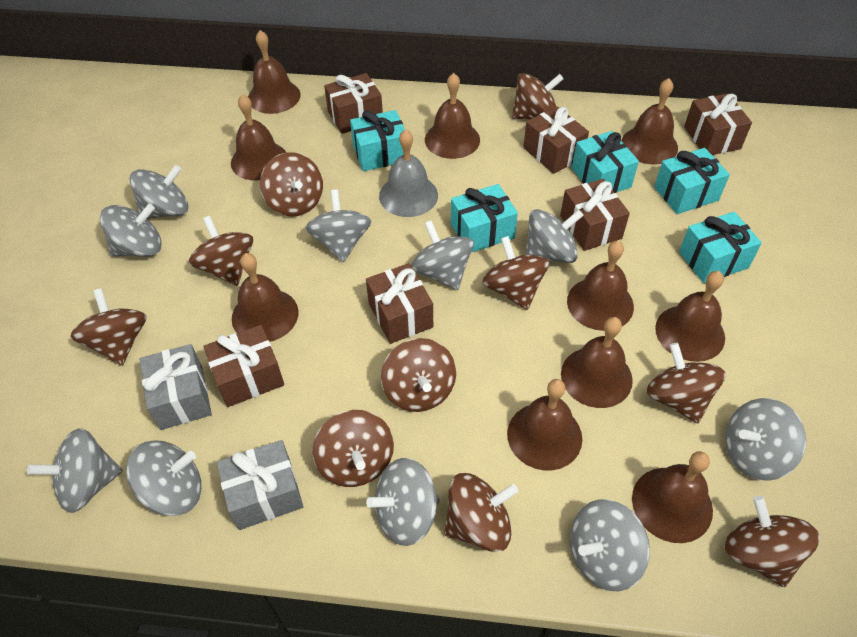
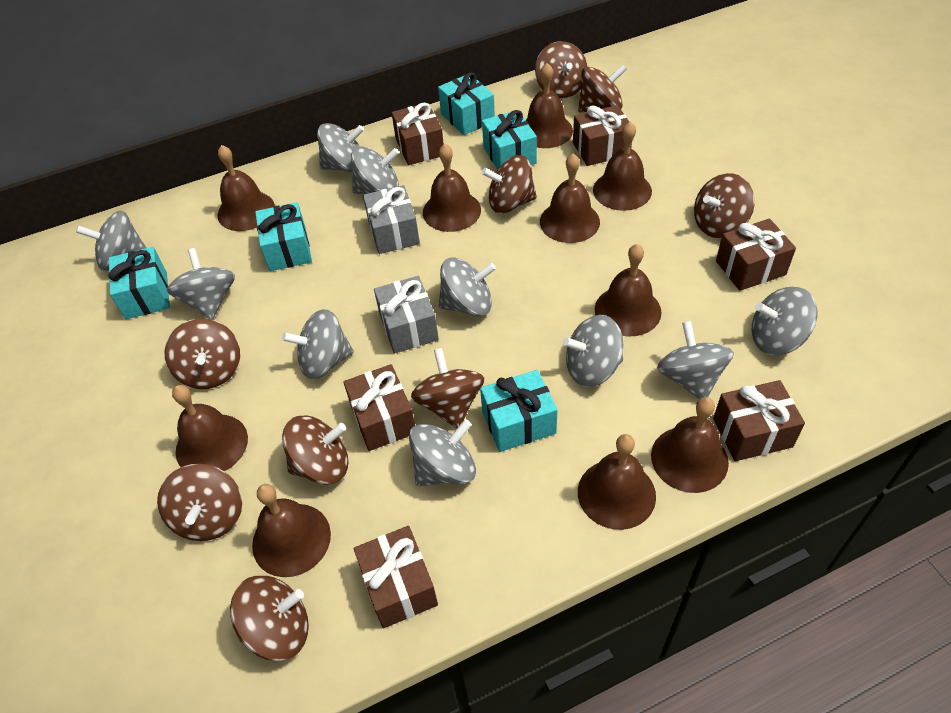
brown spinning top: 10 -> 9
grey bell: 1 -> 0

